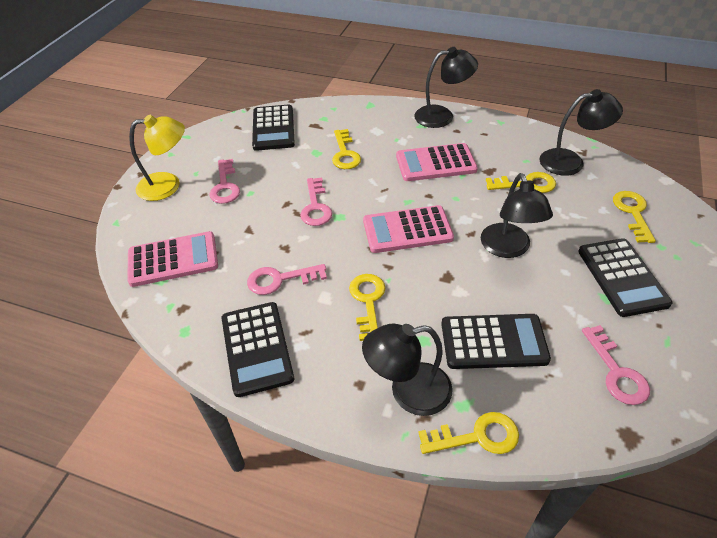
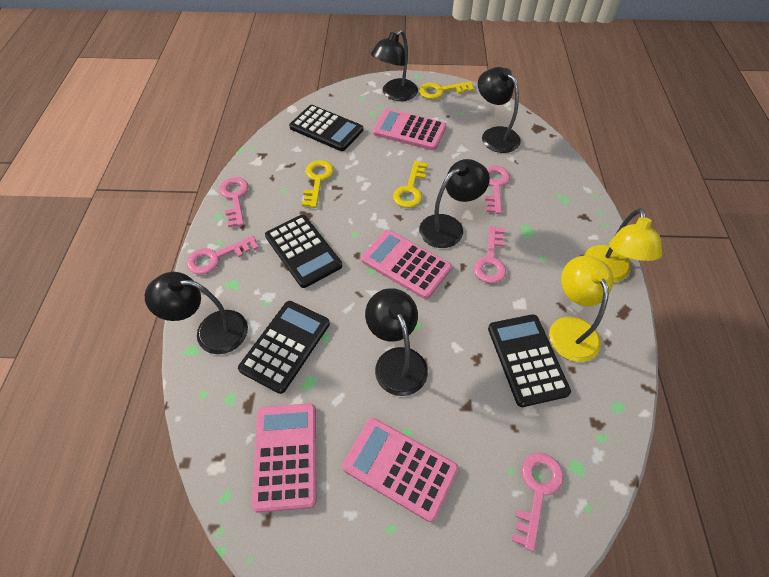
black lamp: 4 -> 5
pink calculator: 3 -> 4
pink key: 4 -> 5
yellow key: 5 -> 3
yellow lamp: 1 -> 2

